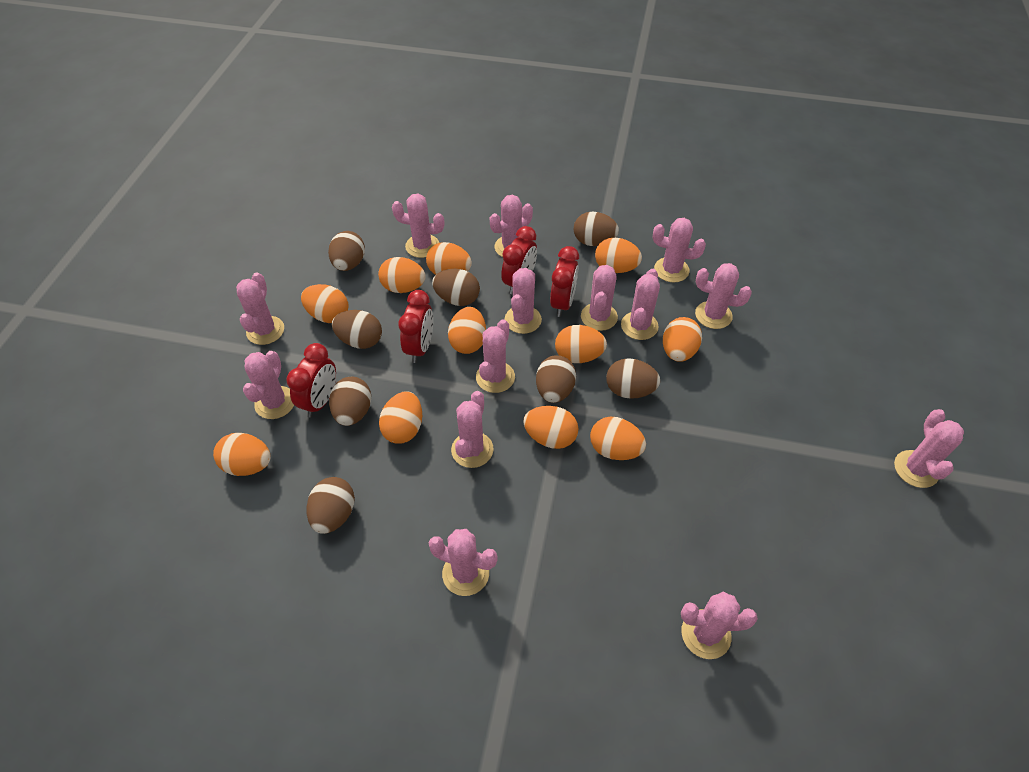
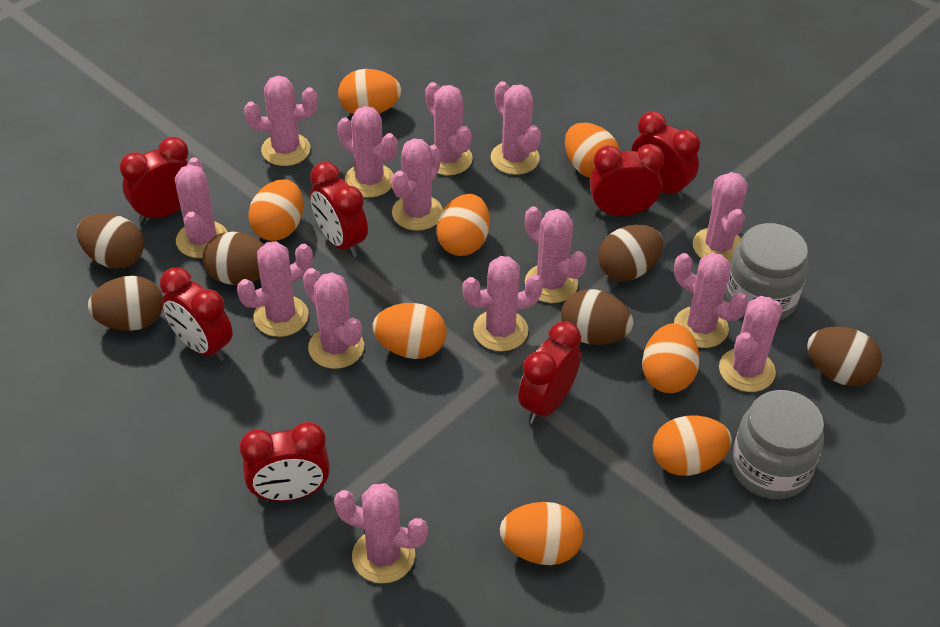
brown egg: 8 -> 6
grey jar: 0 -> 2
orange egg: 11 -> 8
red clock: 4 -> 7

